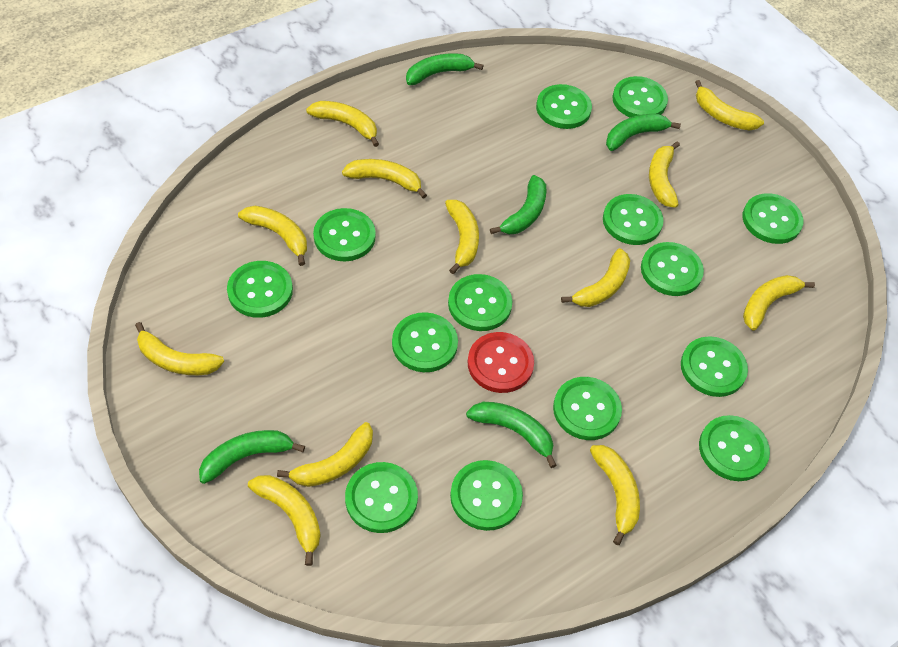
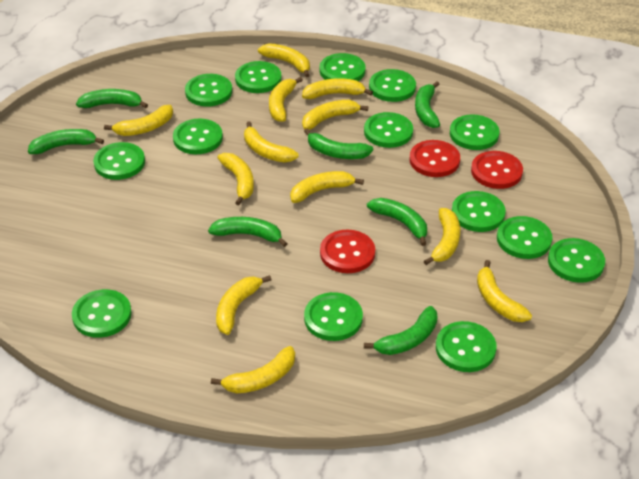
green banana: 5 -> 7
red button: 1 -> 3

